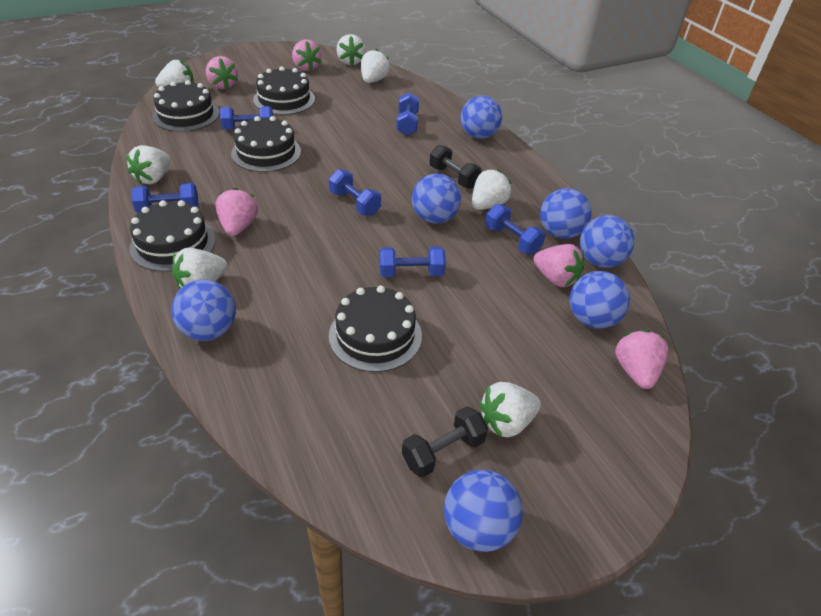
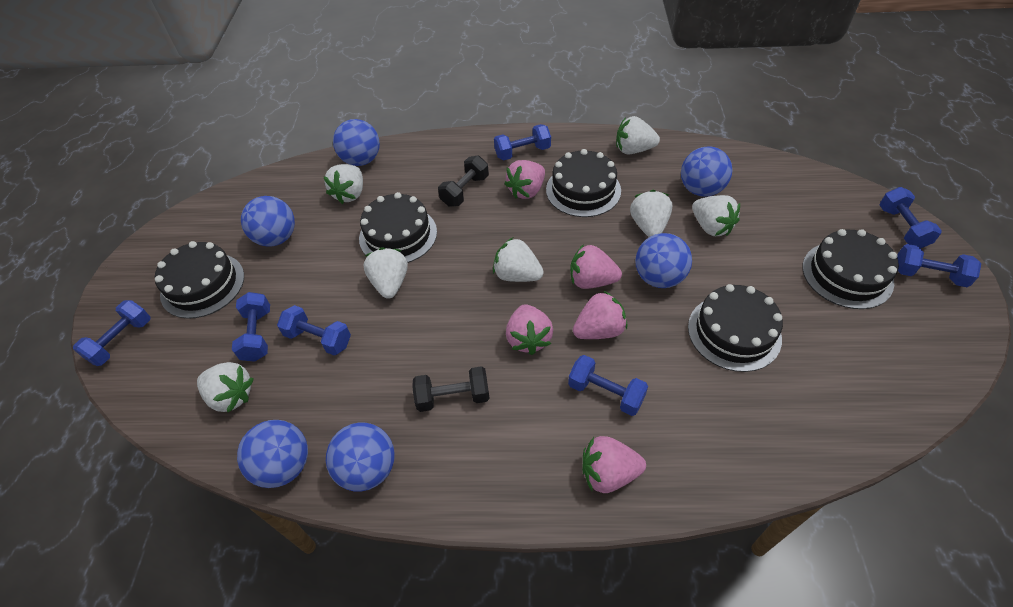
blue ball: 7 -> 6
blue dumbbell: 6 -> 7

